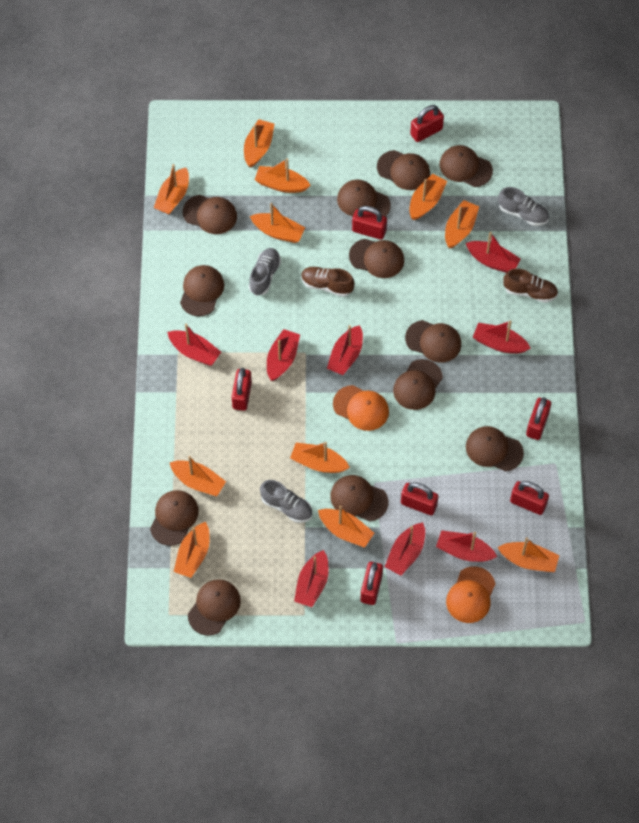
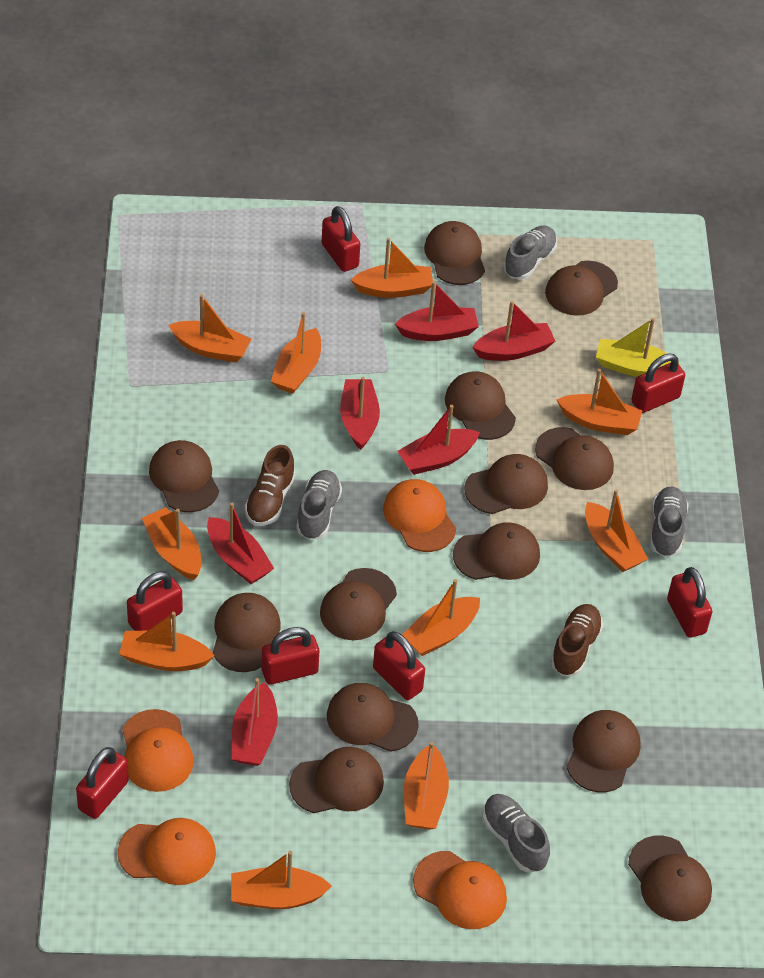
brown cap: 12 -> 13
grey shoe: 3 -> 4
orange boat: 11 -> 10
orange cap: 2 -> 4
red boat: 8 -> 6
yellow boat: 0 -> 1

